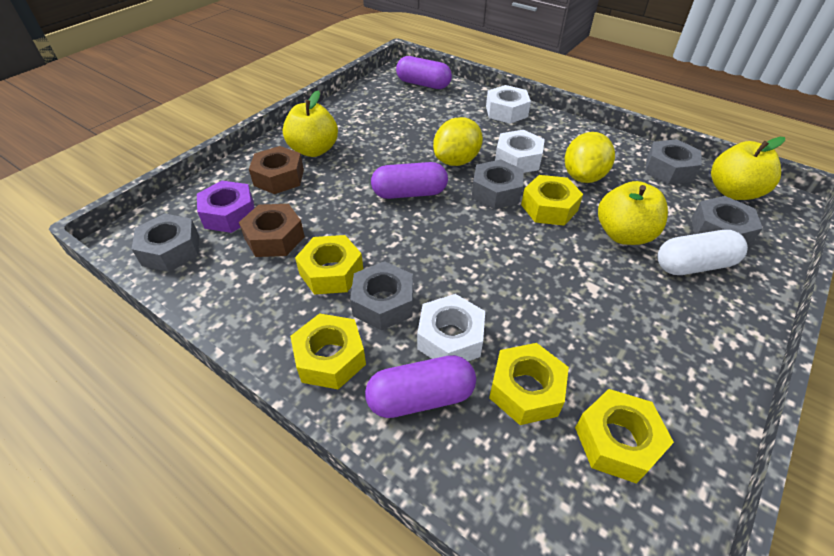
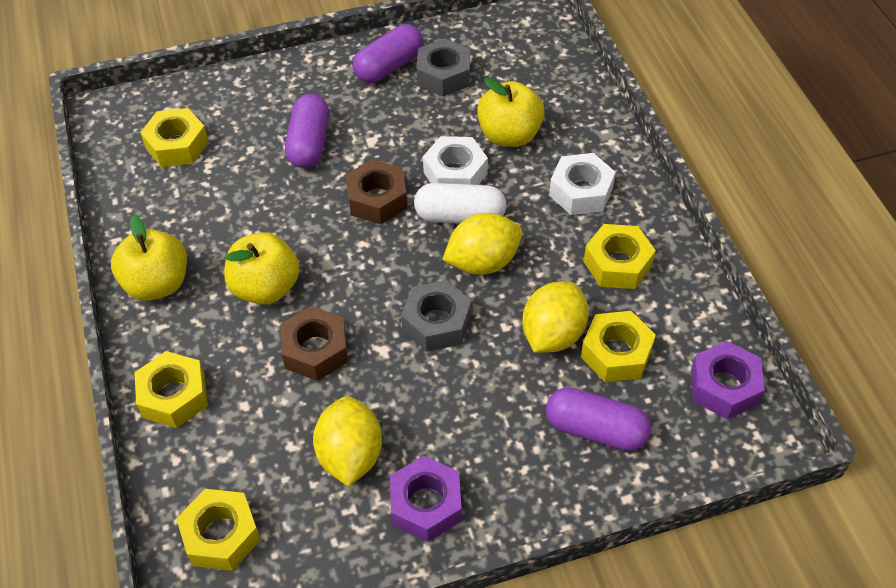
grey nut: 5 -> 2
purple nut: 1 -> 2
white nut: 3 -> 2
yellow lemon: 2 -> 3

